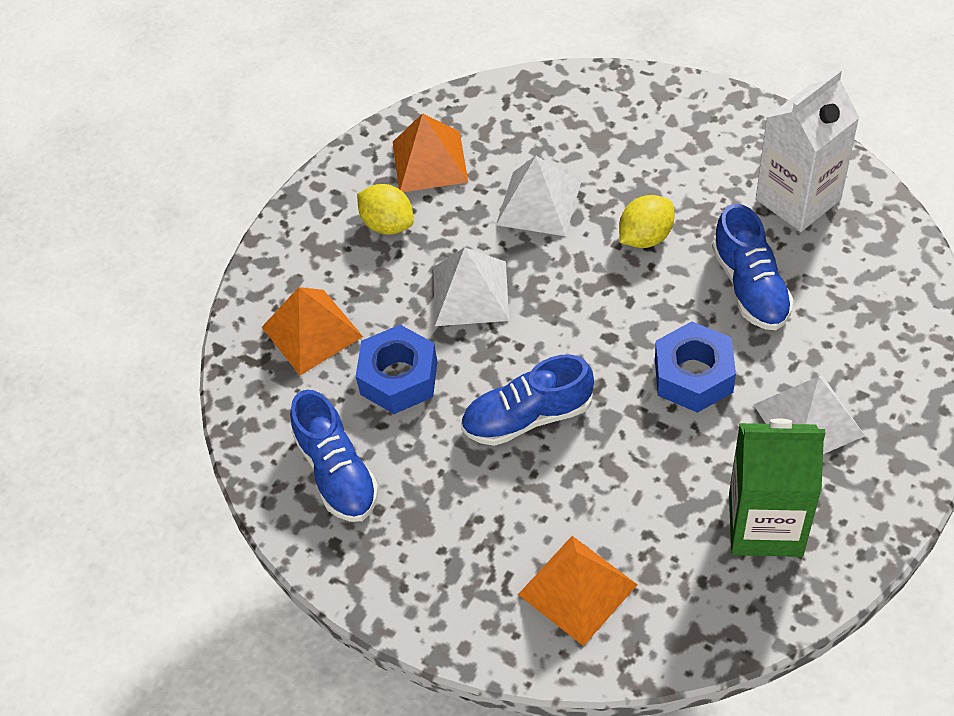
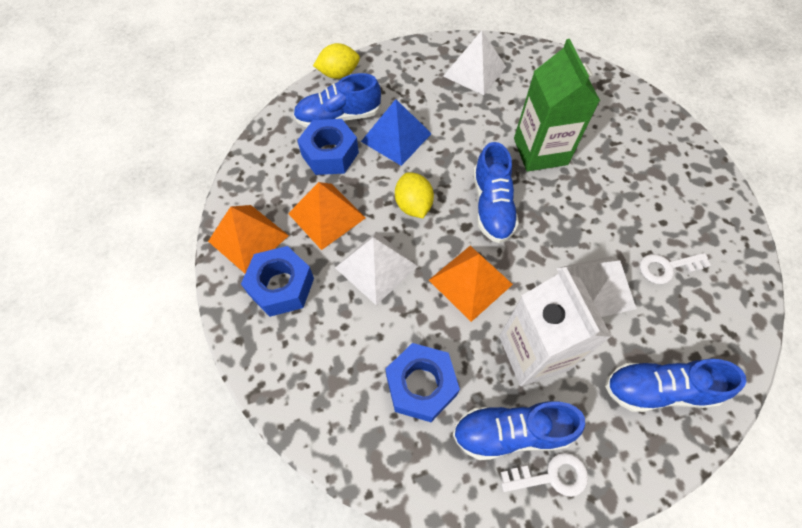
blue nut: 2 -> 3
blue pyramid: 0 -> 1
blue shoe: 3 -> 4
white key: 0 -> 2

